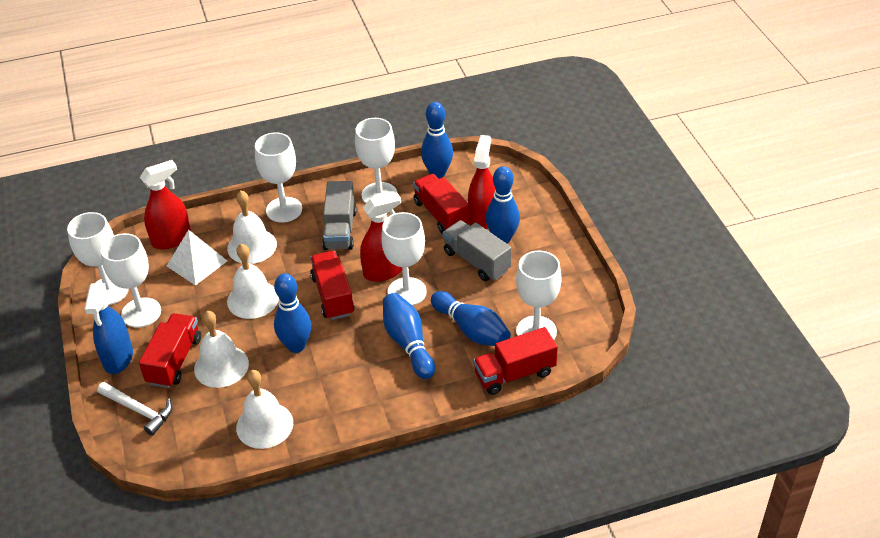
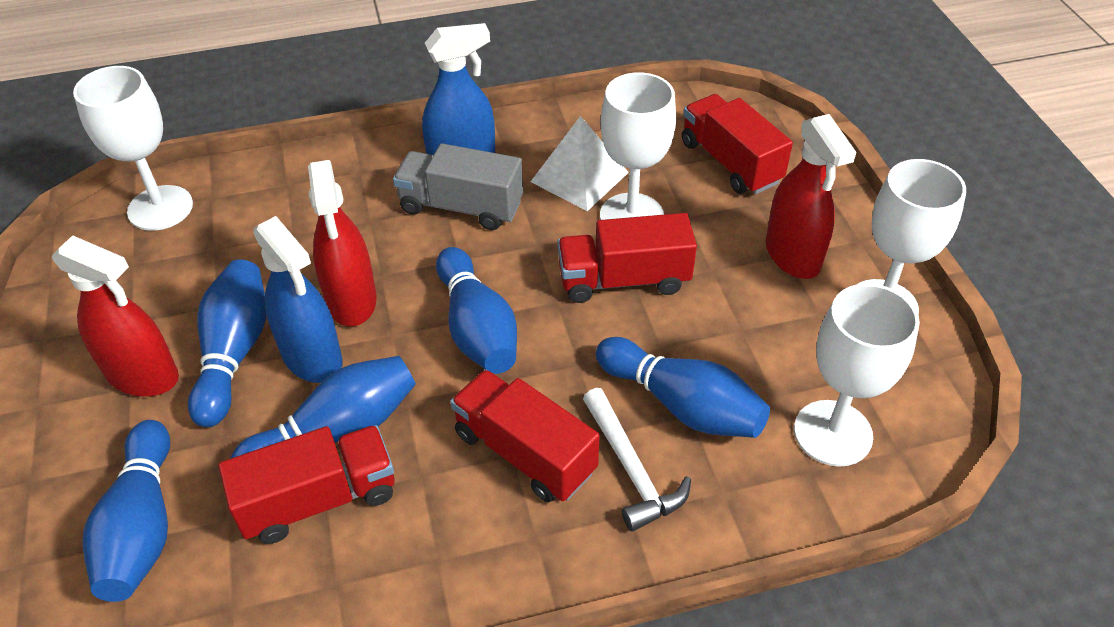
blue spray bottle: 1 -> 2
grey truck: 2 -> 1
white bell: 4 -> 0
white goblet: 6 -> 4

